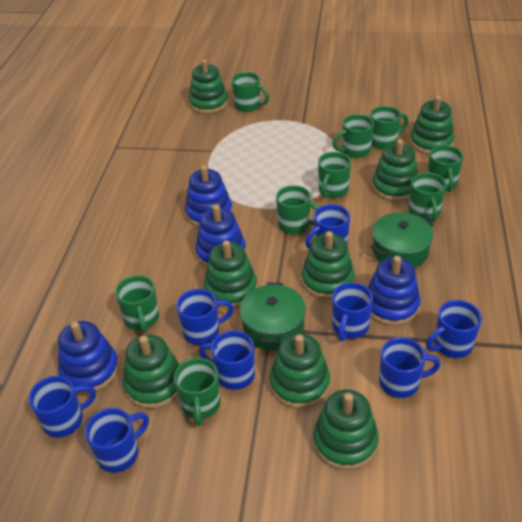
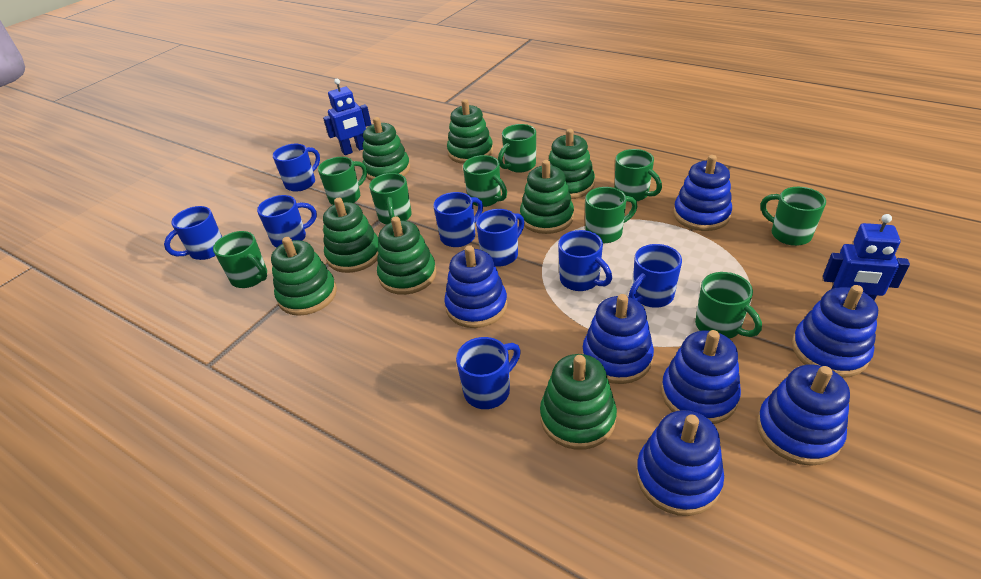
blue robot: 0 -> 2
blue stacking toy: 4 -> 7
green pot: 2 -> 0

